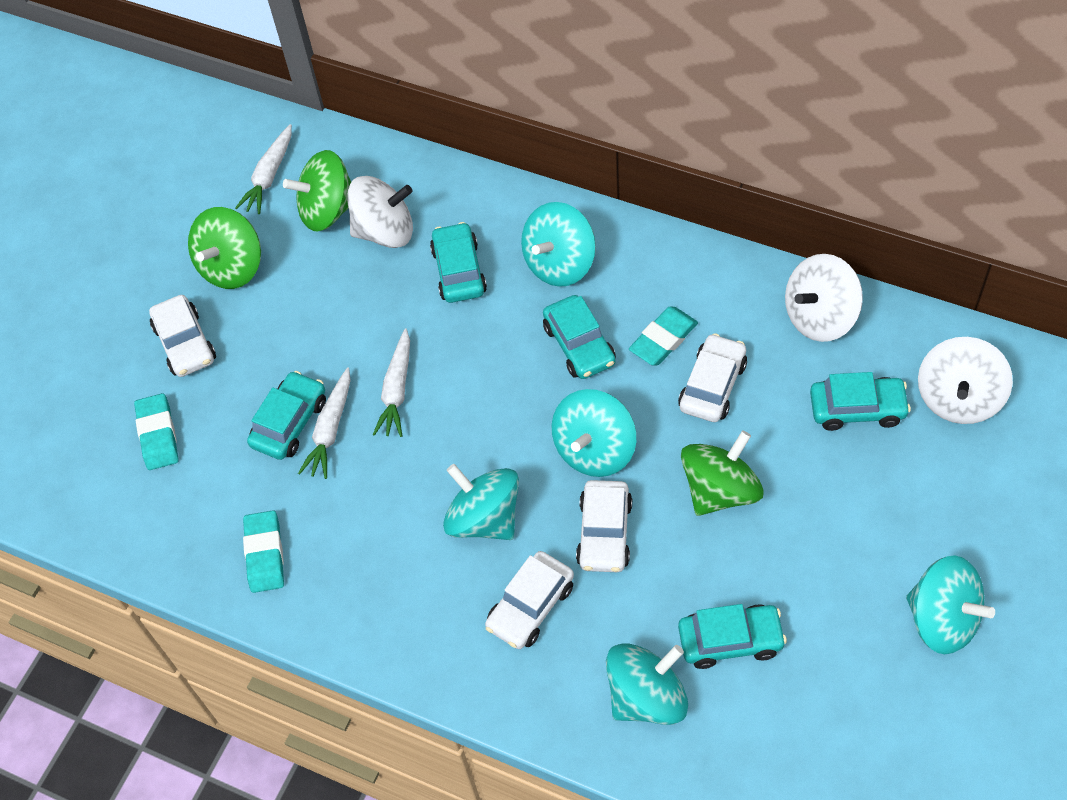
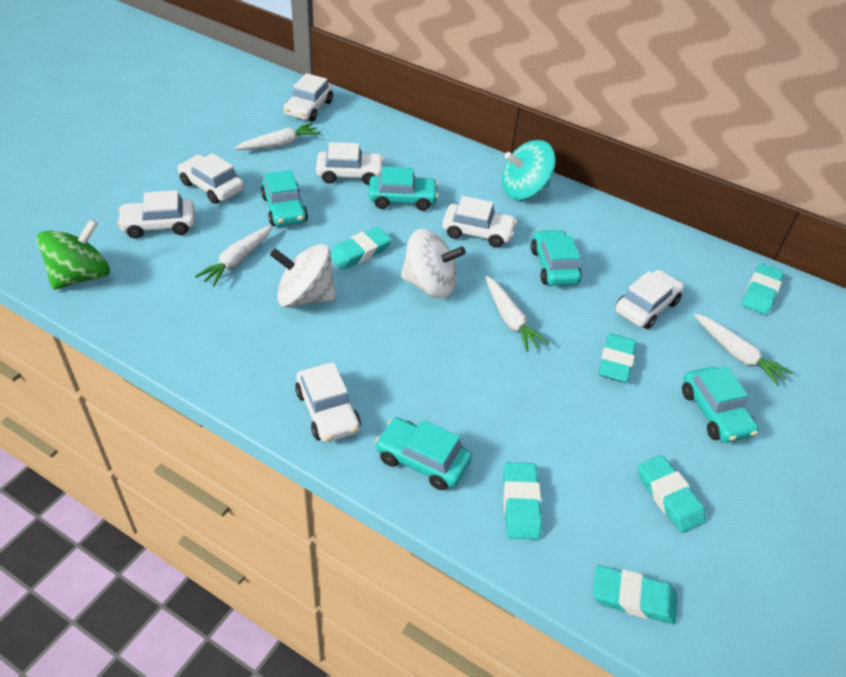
green spinning top: 3 -> 1
turquoise eraser: 3 -> 6
turquoise spinning top: 5 -> 1
white car: 4 -> 7
white carrot: 3 -> 4
white spinning top: 3 -> 2

